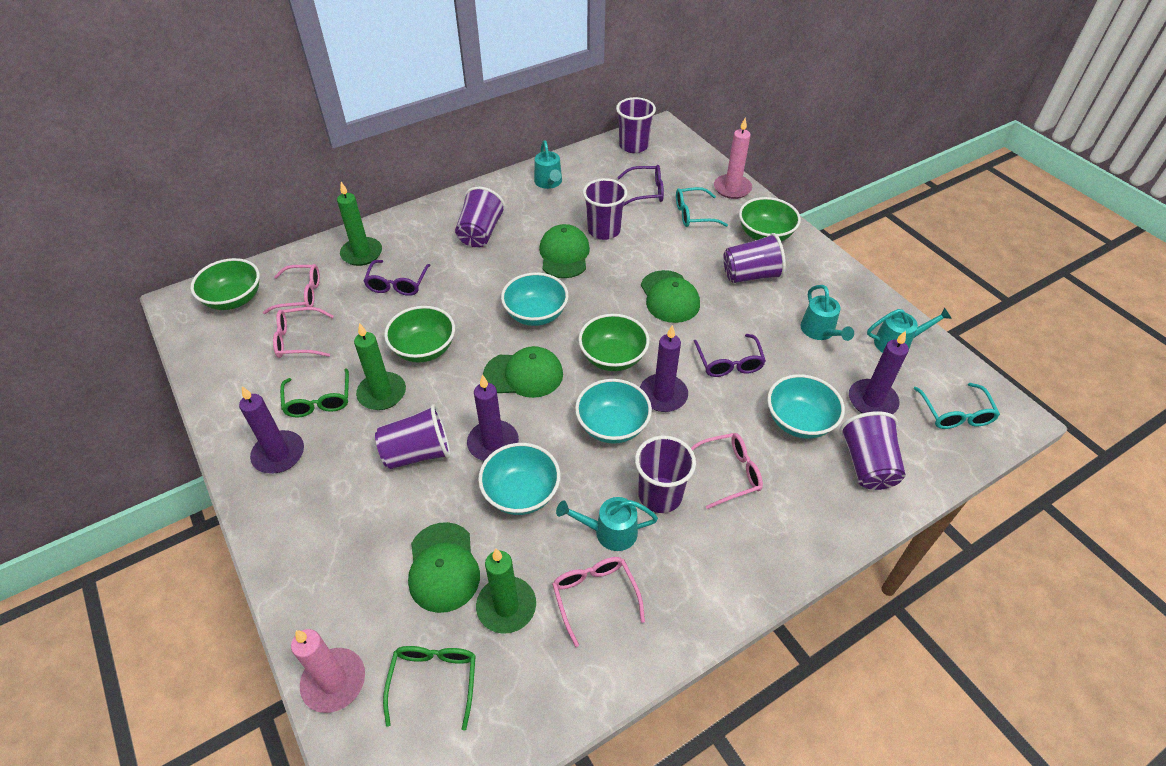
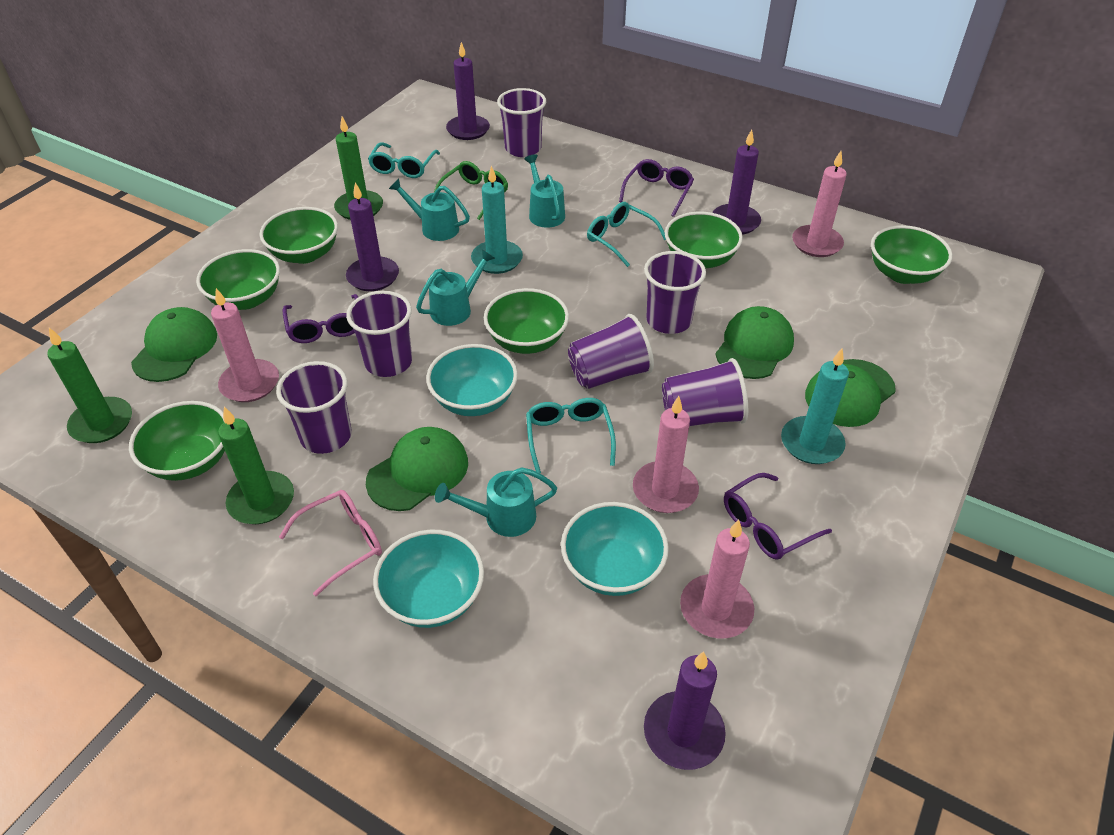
green bowl: 4 -> 6
green glasses: 2 -> 1
pink candle: 2 -> 4
pink glasses: 4 -> 1
purple cup: 7 -> 6
turquoise bowl: 4 -> 3
turquoise candle: 0 -> 2
turquoise glasses: 2 -> 3

